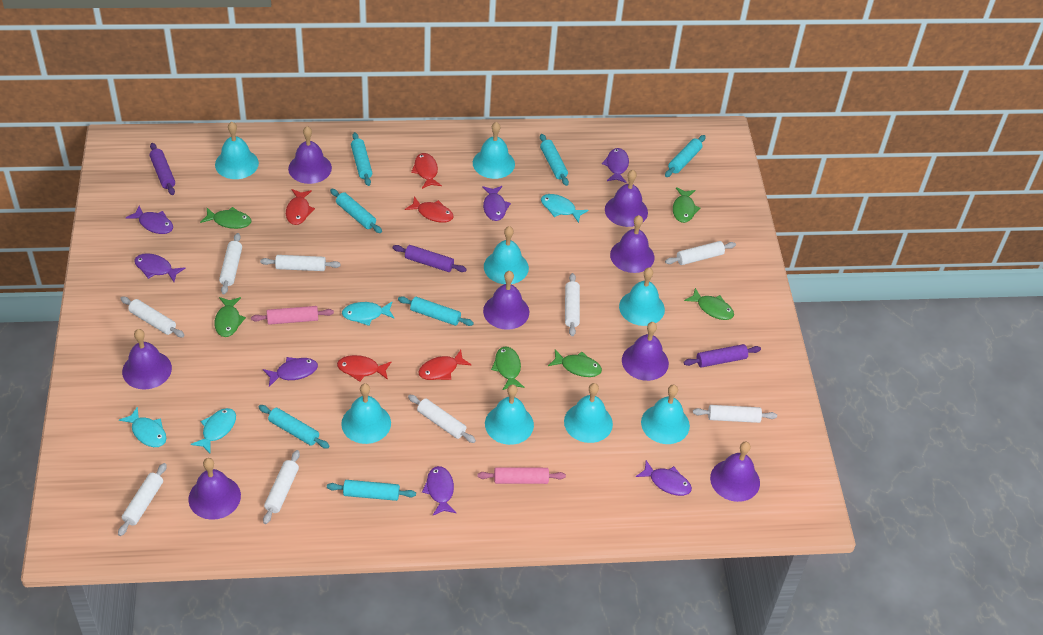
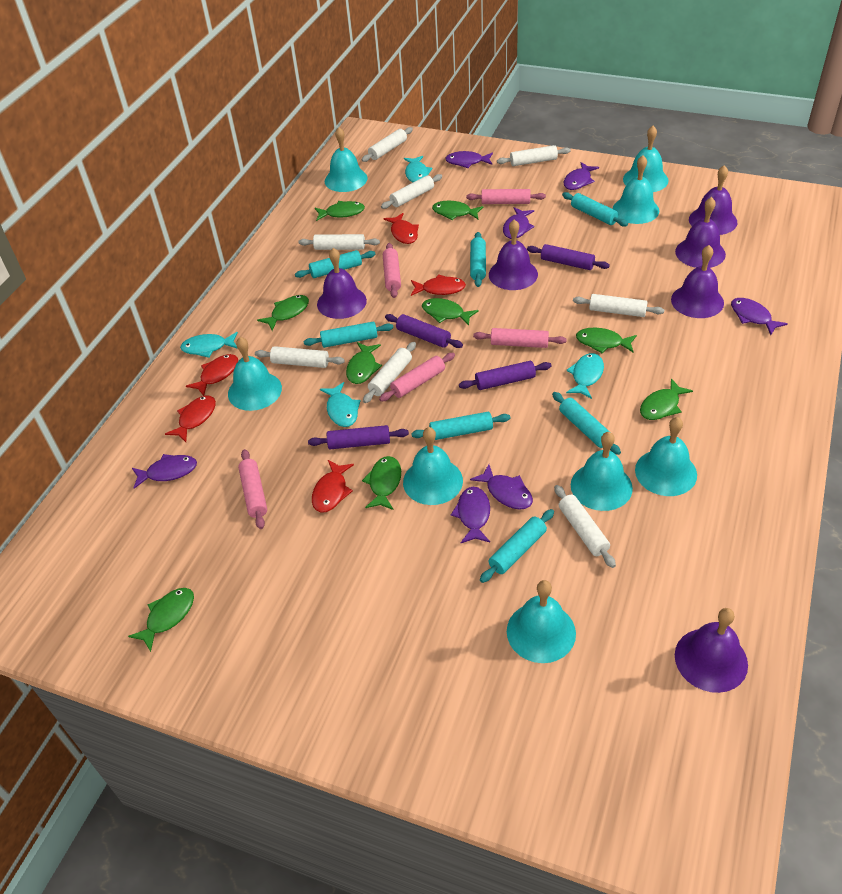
green fish: 6 -> 9
pink rolling pin: 2 -> 5
purple bell: 8 -> 6
purple rolling pin: 3 -> 4
white rolling pin: 9 -> 8

